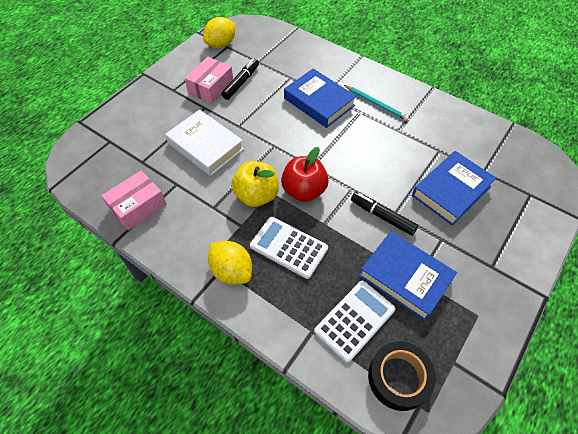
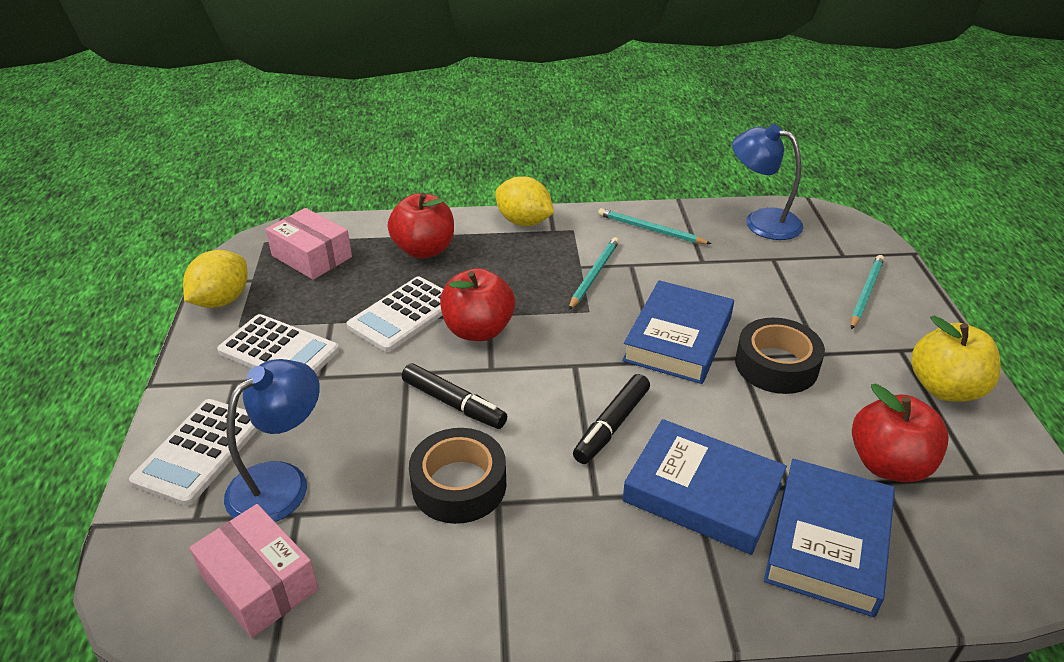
black tape: 1 -> 2
blue lamp: 0 -> 2
red apple: 1 -> 3
turquoise pencil: 1 -> 3
white book: 1 -> 0
white calculator: 2 -> 3

